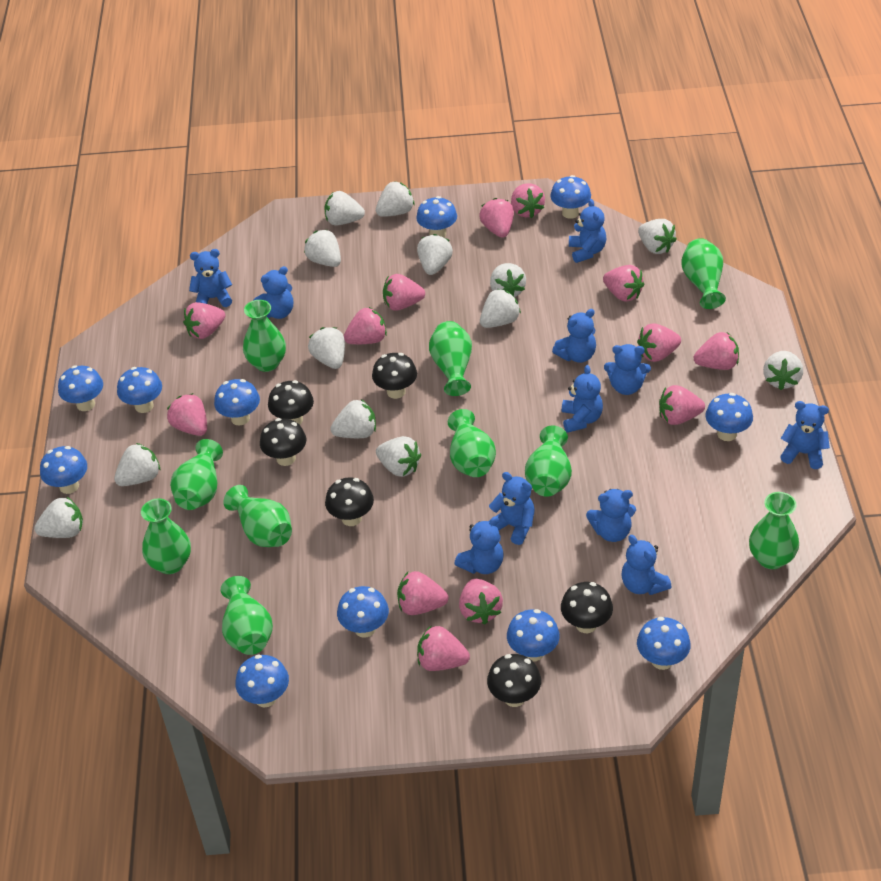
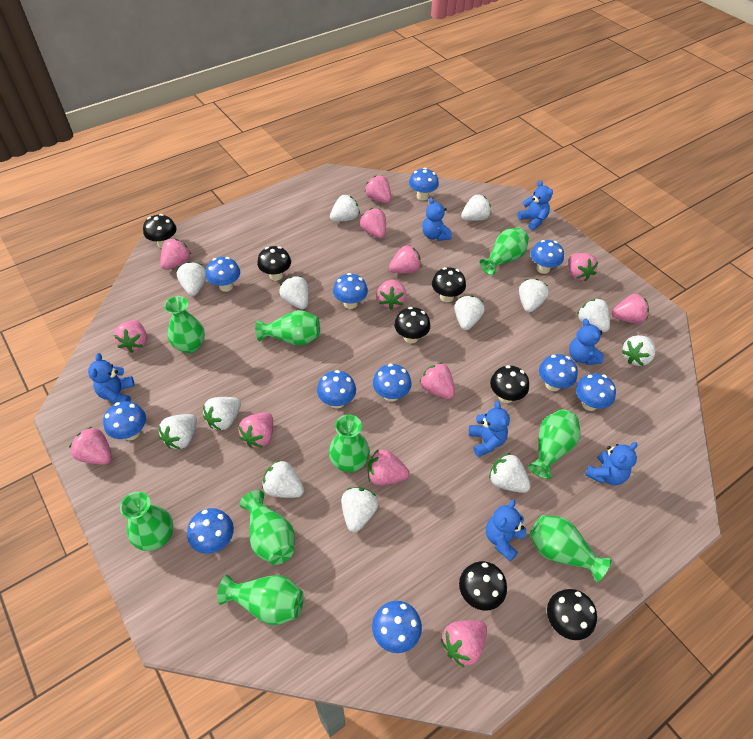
black mushroom: 6 -> 7
blue teddy bear: 11 -> 7
green vase: 10 -> 9

